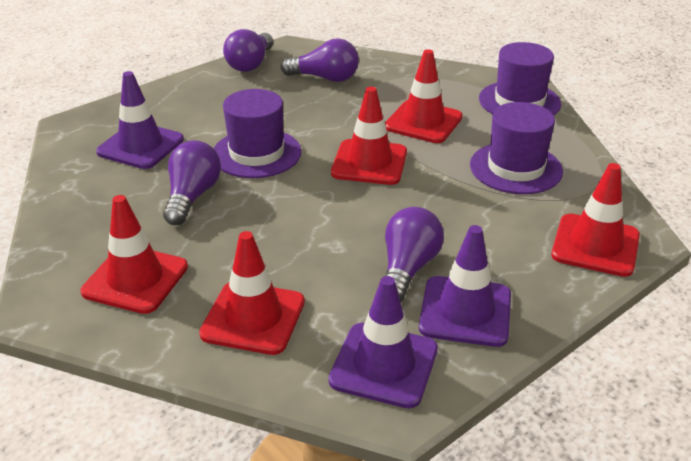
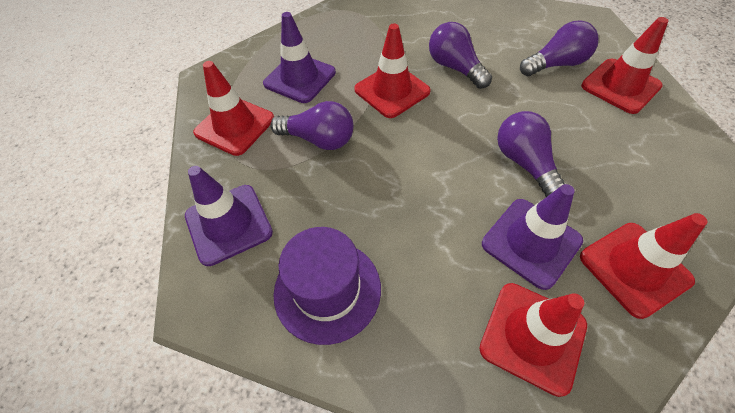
purple hat: 3 -> 1

